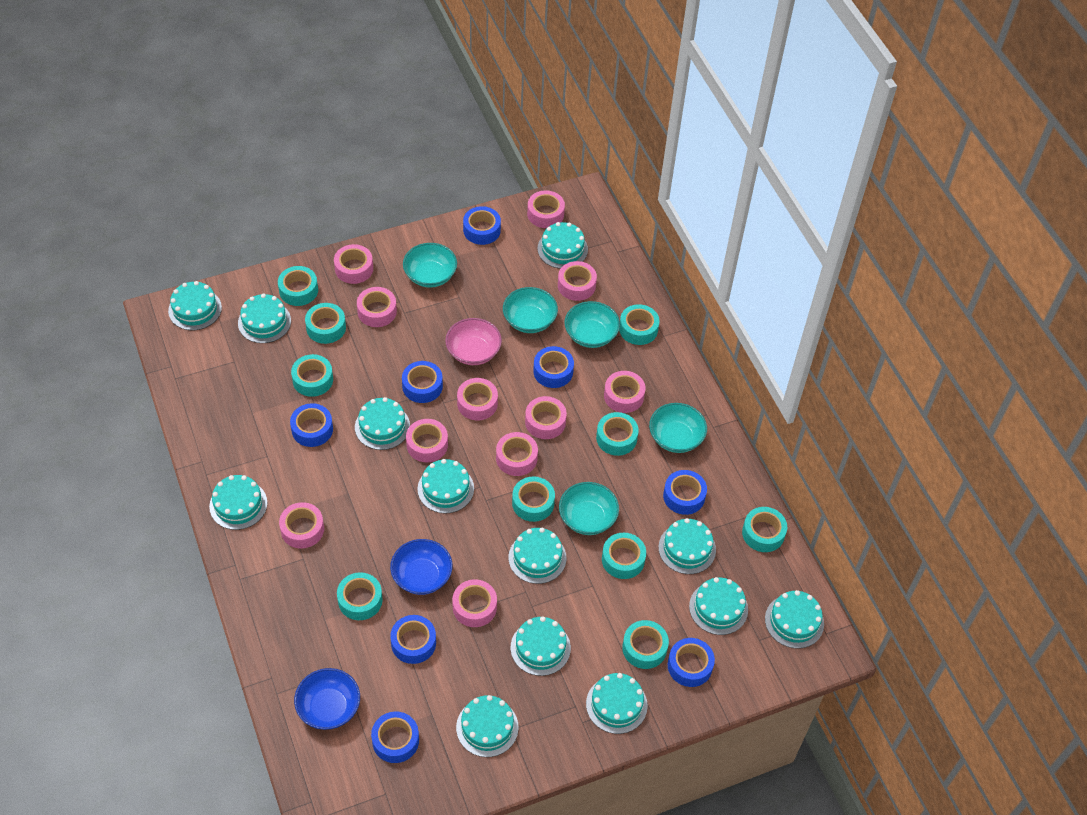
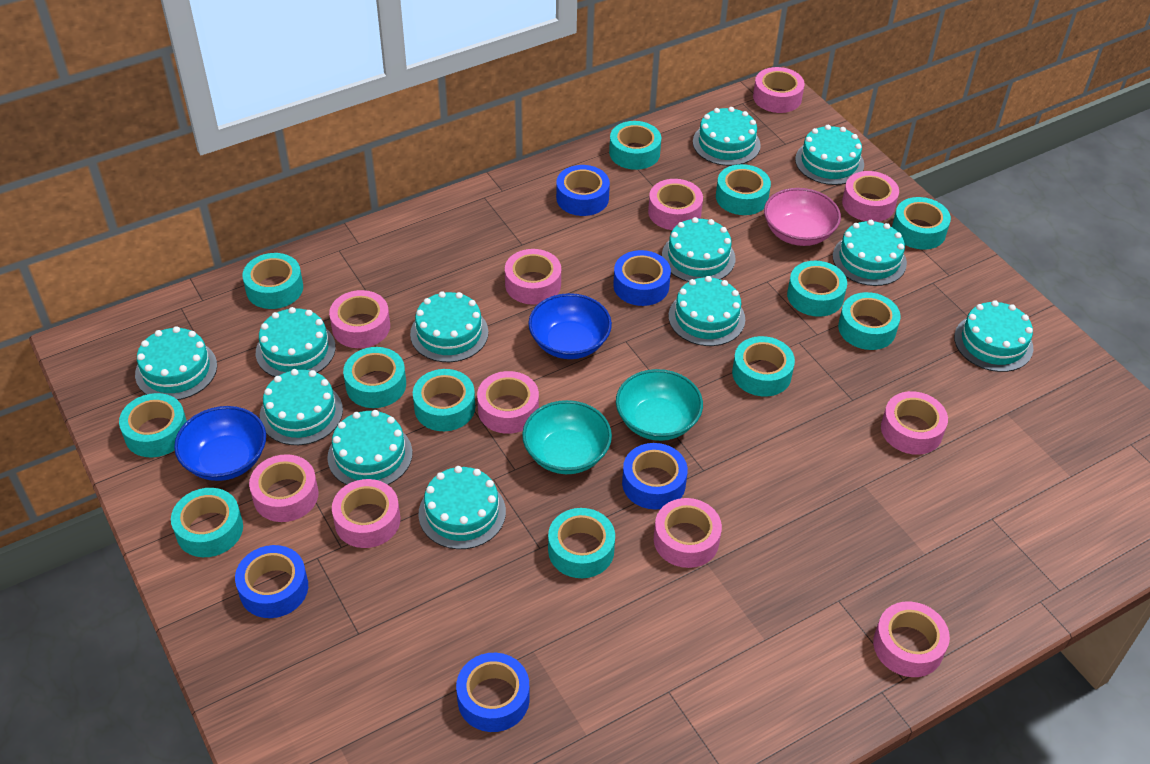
blue tape: 8 -> 5
turquoise bowl: 5 -> 2
turquoise cake: 13 -> 12
turquoise tape: 10 -> 12

